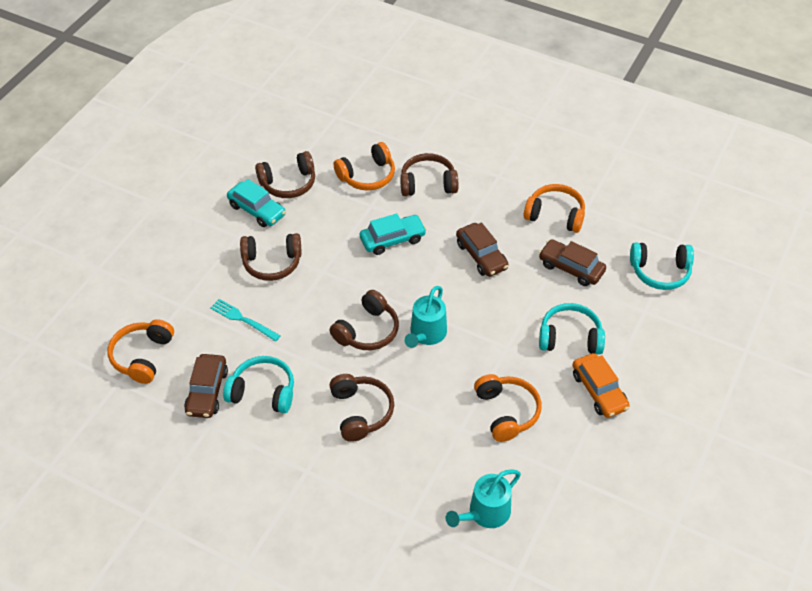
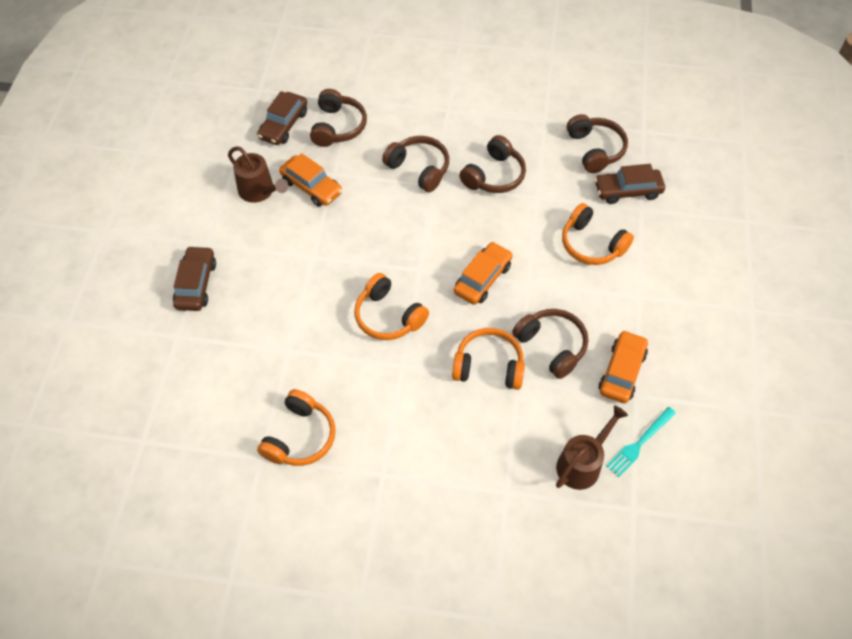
brown watering can: 0 -> 2
orange car: 1 -> 3
turquoise car: 2 -> 0
turquoise headphones: 3 -> 0
turquoise watering can: 2 -> 0

